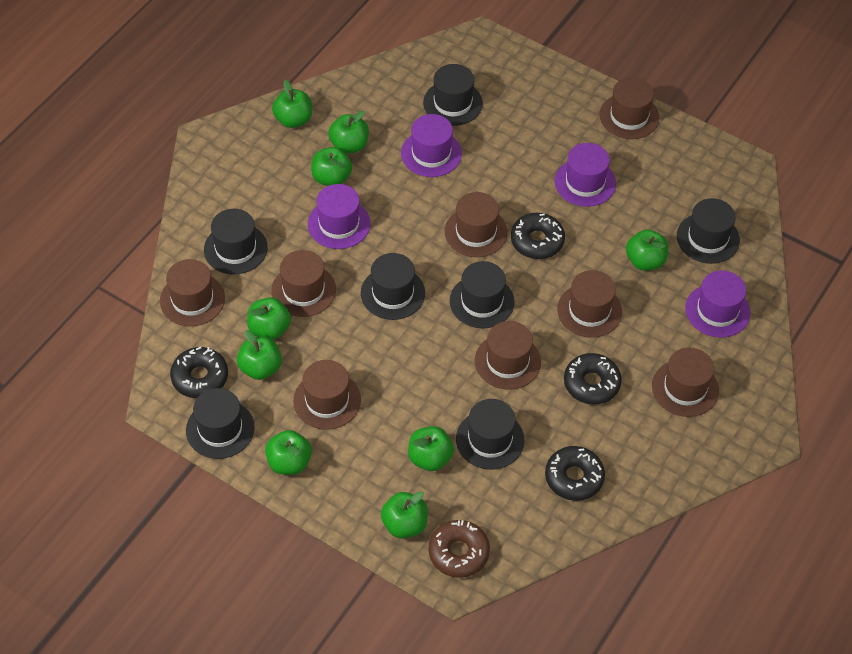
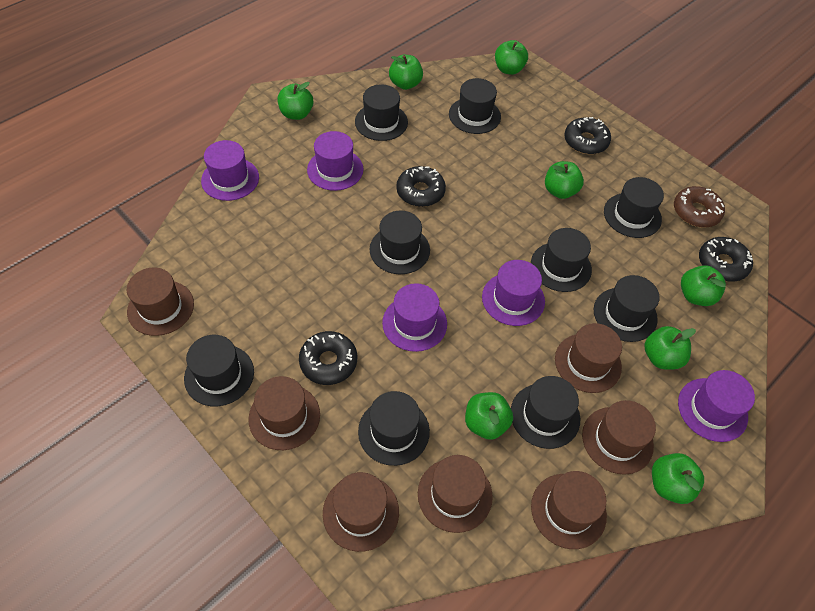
black hat: 7 -> 9
brown hat: 8 -> 7
green apple: 9 -> 8
purple hat: 4 -> 5

